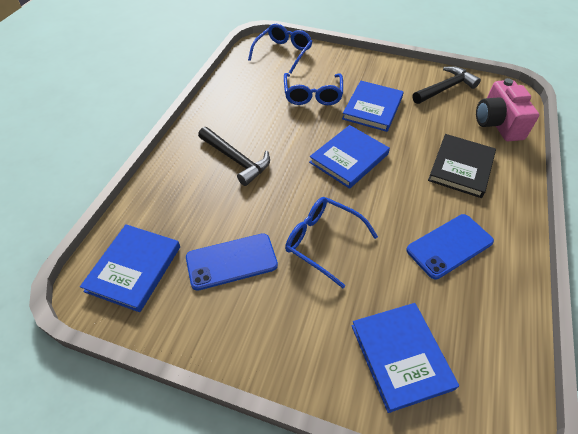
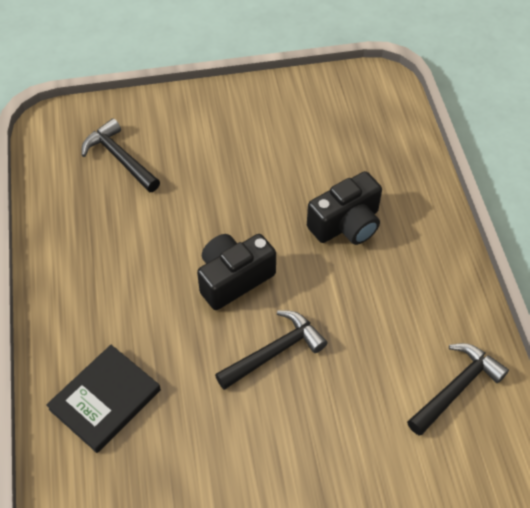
black camera: 0 -> 2
black hammer: 2 -> 3
blue book: 4 -> 0
blue glasses: 3 -> 0
blue phone: 2 -> 0
pink camera: 1 -> 0

